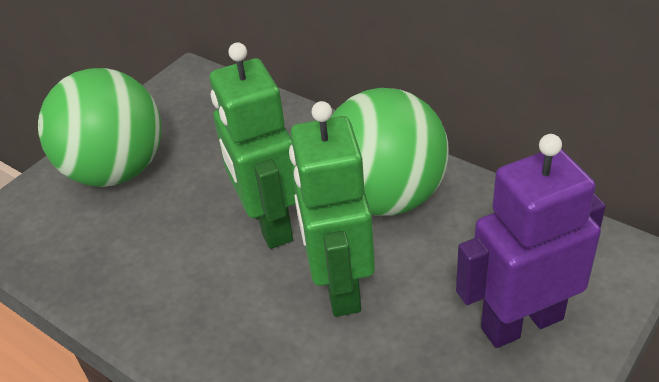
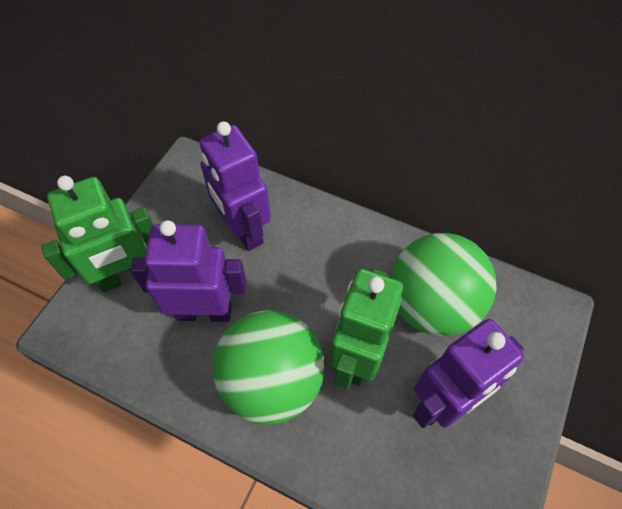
purple robot: 1 -> 3

